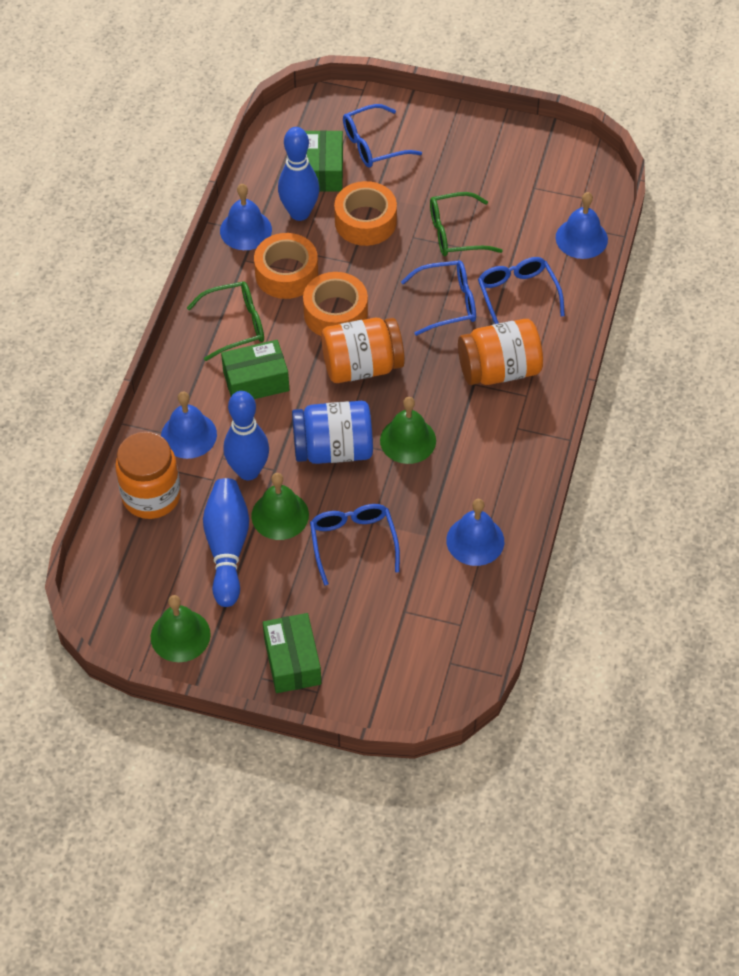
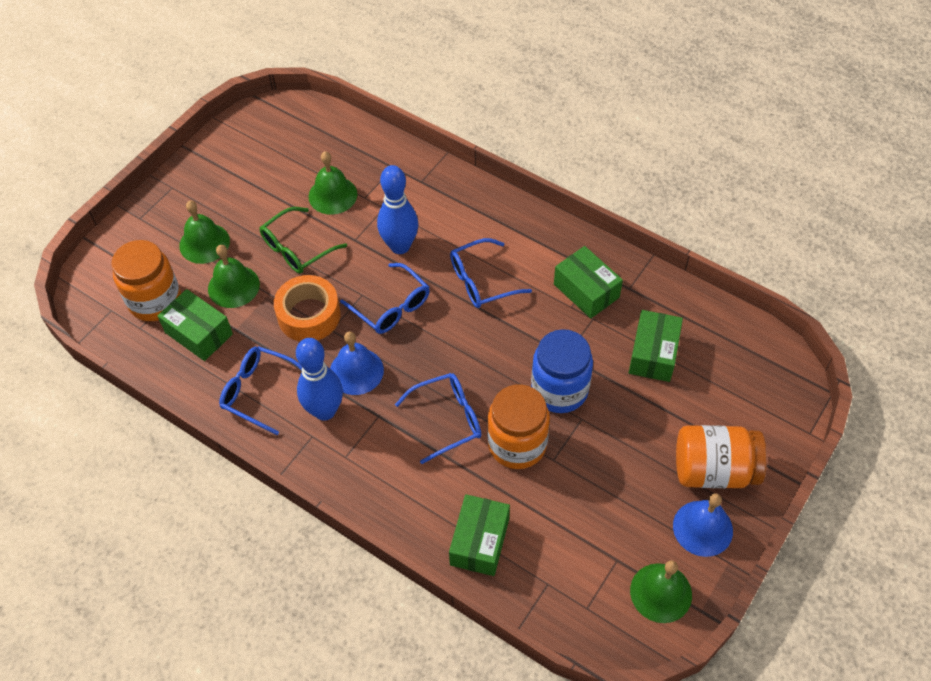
blue bell: 4 -> 2
blue bowling pin: 3 -> 2
green bell: 3 -> 4
green box: 3 -> 4
green glasses: 2 -> 1
orange tape: 3 -> 1

